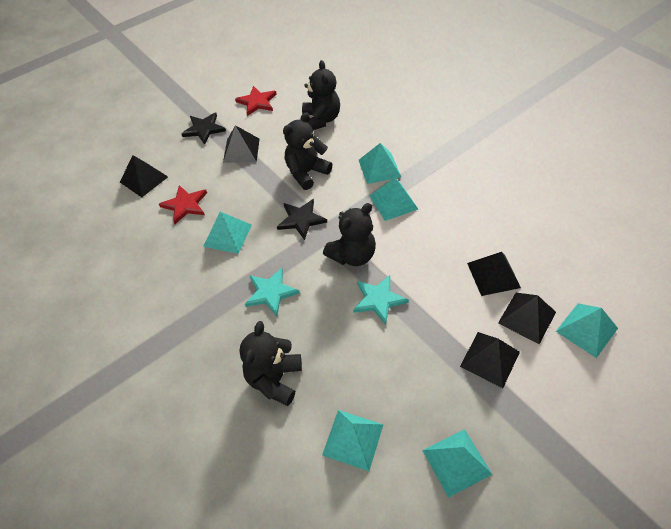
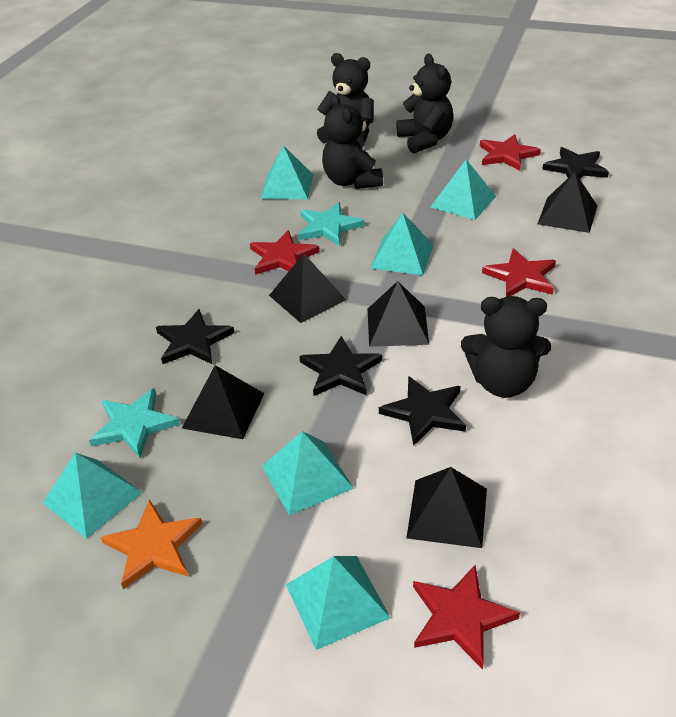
black star: 2 -> 4
orange star: 0 -> 1
red star: 2 -> 4

